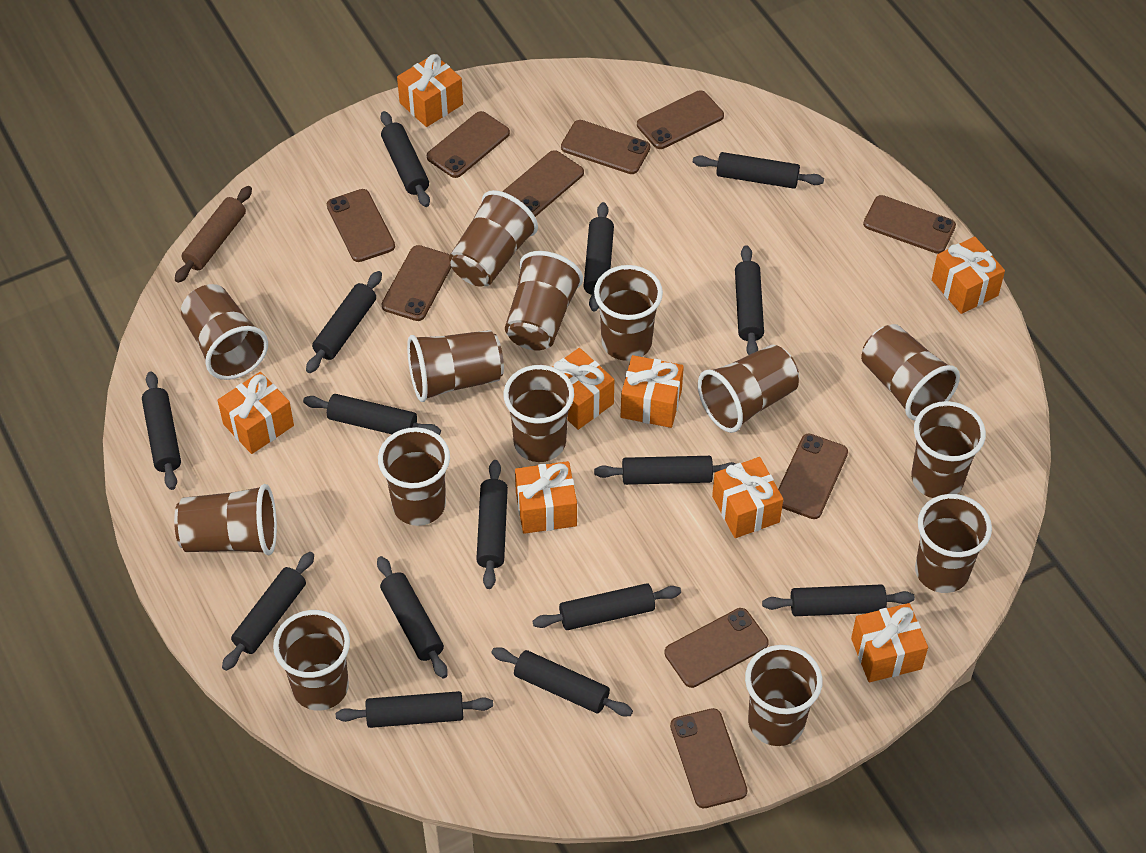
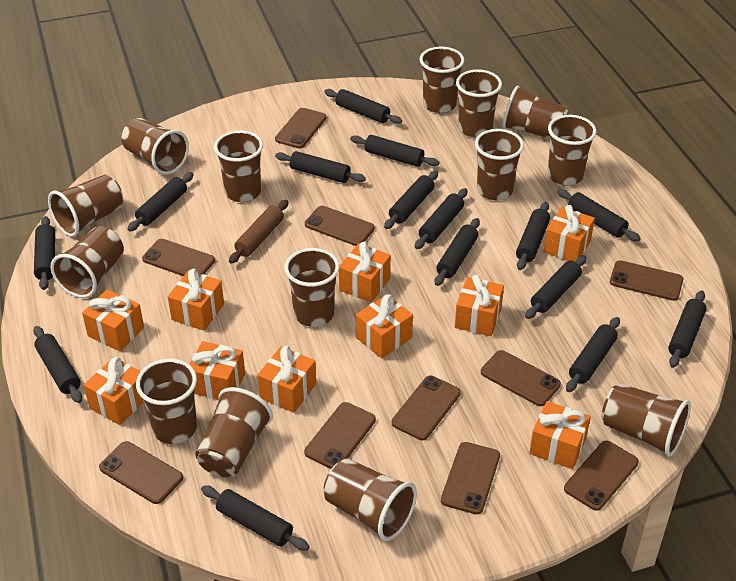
orange gift: 8 -> 10

